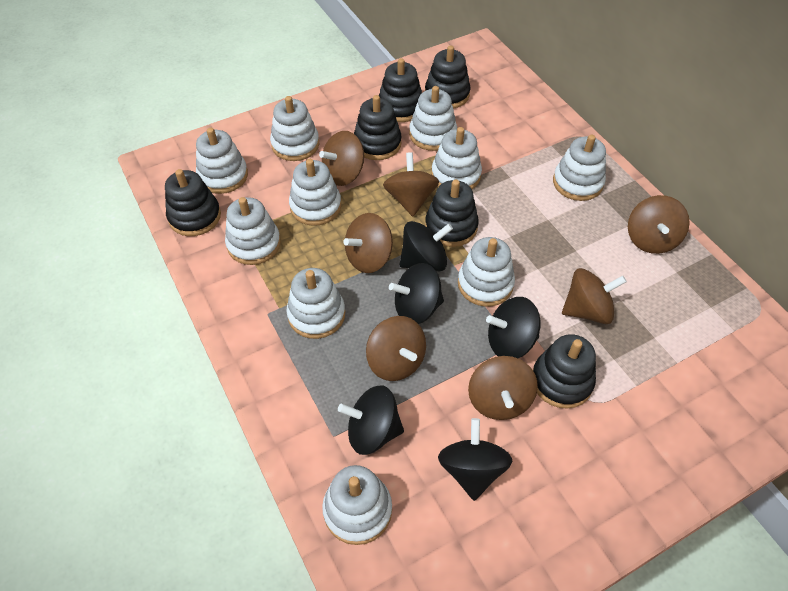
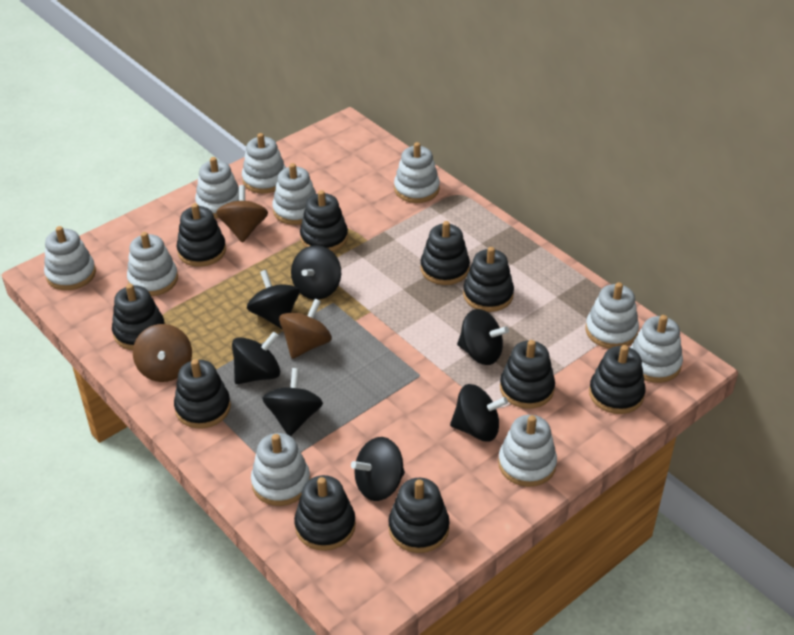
black spinning top: 5 -> 7
black stacking toy: 6 -> 10
brown spinning top: 7 -> 3

